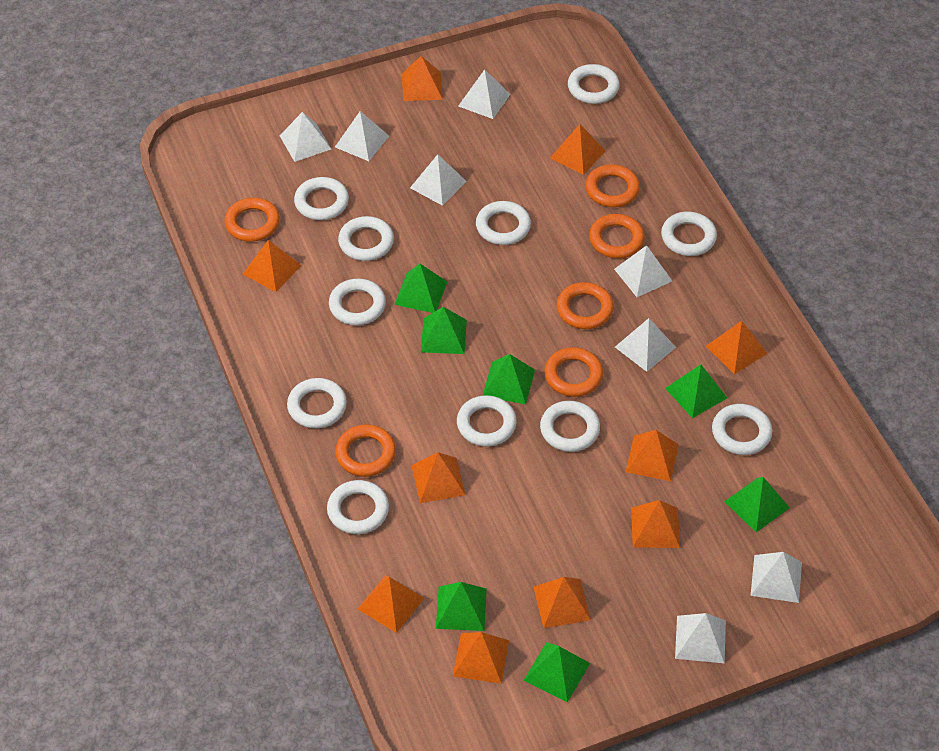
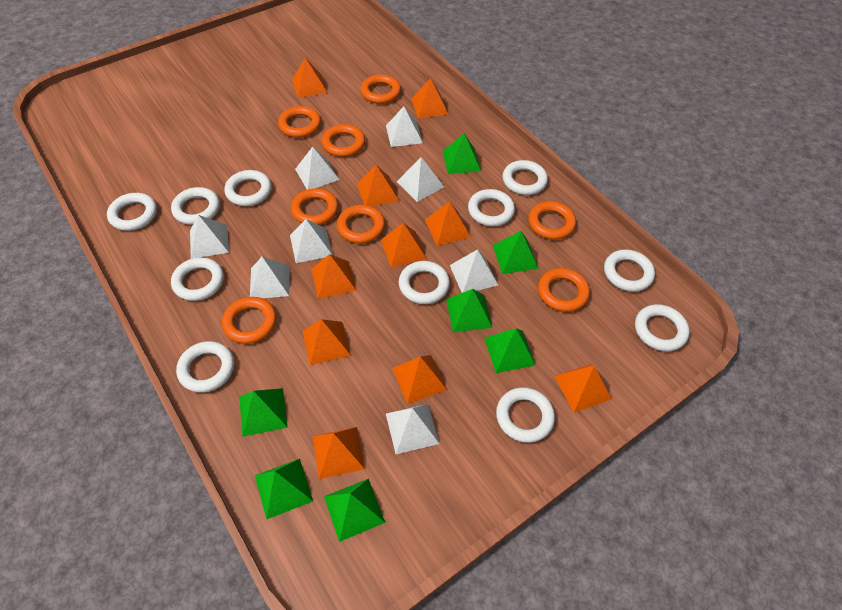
orange ring: 6 -> 8

